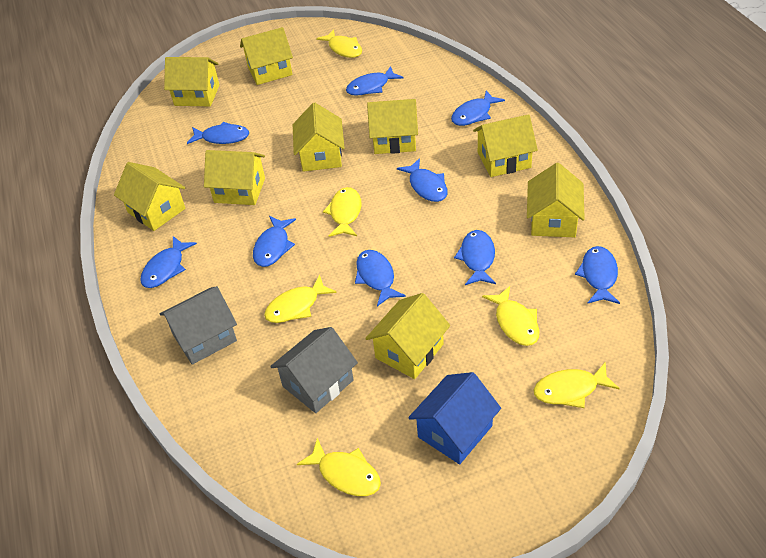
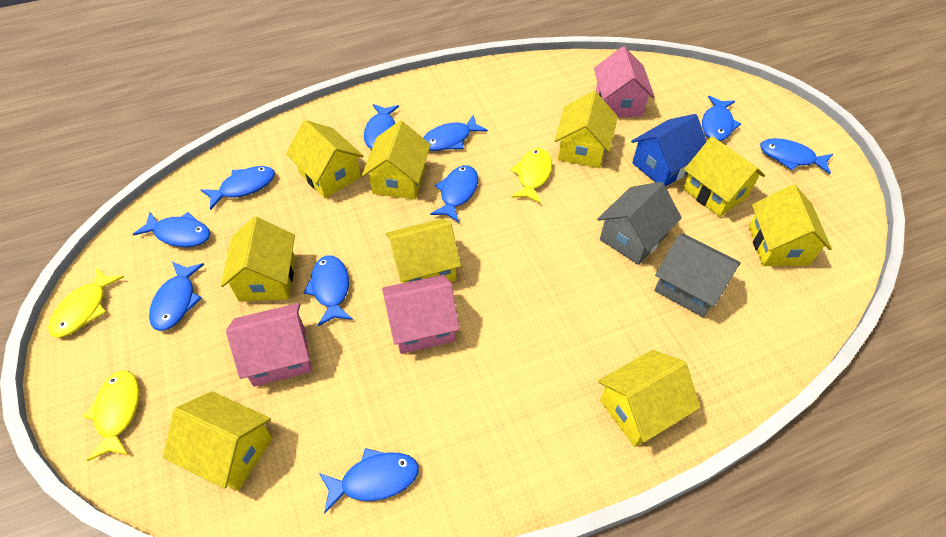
blue fish: 9 -> 10
pink house: 0 -> 3
yellow fish: 6 -> 3

